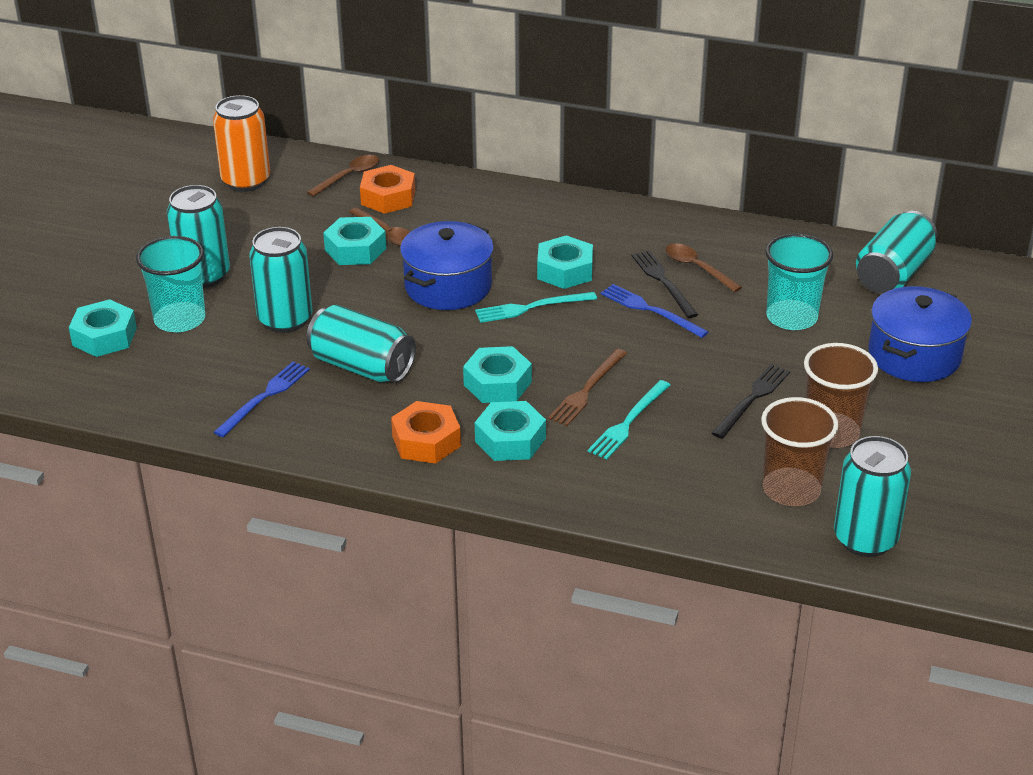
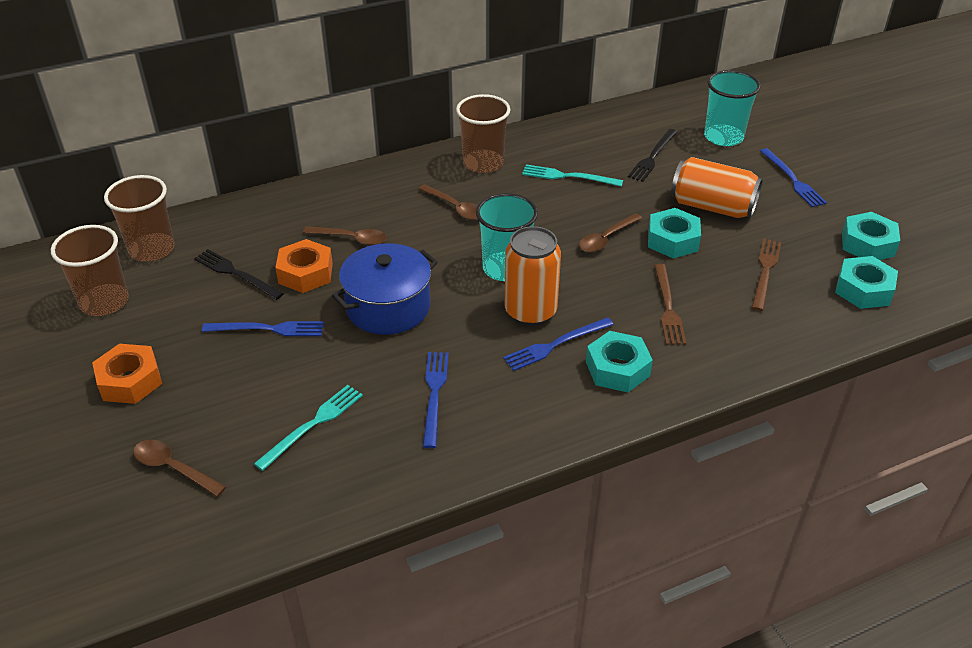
blue fork: 2 -> 4
blue pot: 2 -> 1
brown cup: 2 -> 3
brown fork: 1 -> 2
brown spoon: 3 -> 4
orange can: 1 -> 2
turquoise can: 5 -> 0
turquoise nut: 5 -> 4

